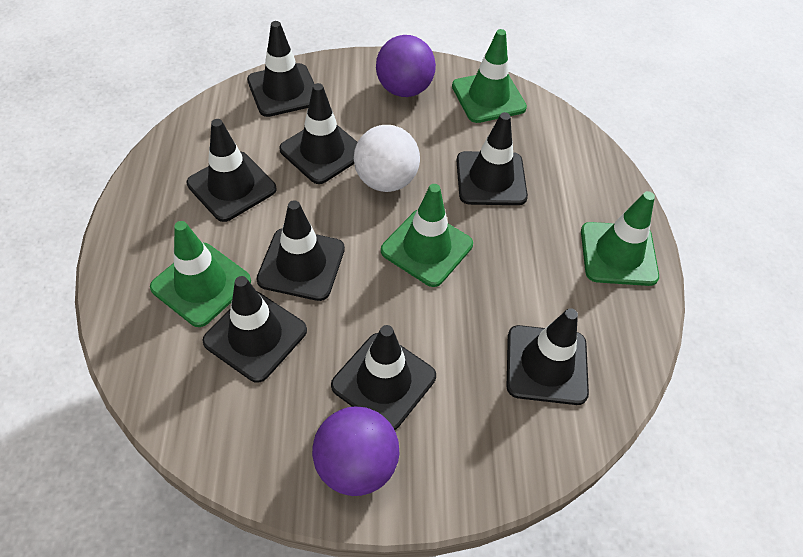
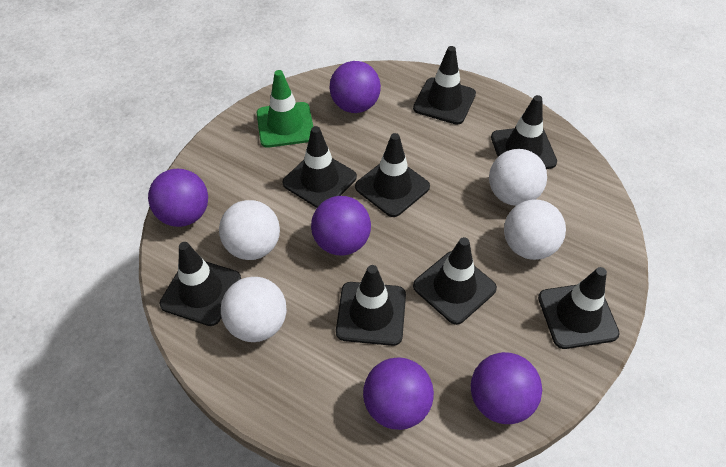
green traffic cone: 4 -> 1
purple ball: 2 -> 5
white ball: 1 -> 4

